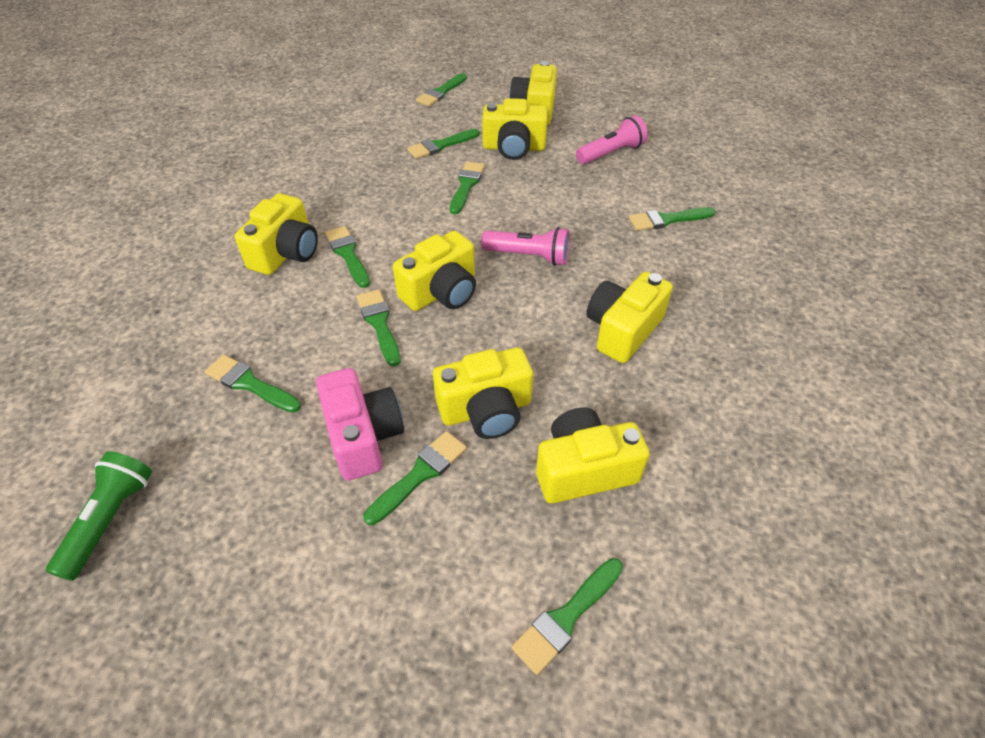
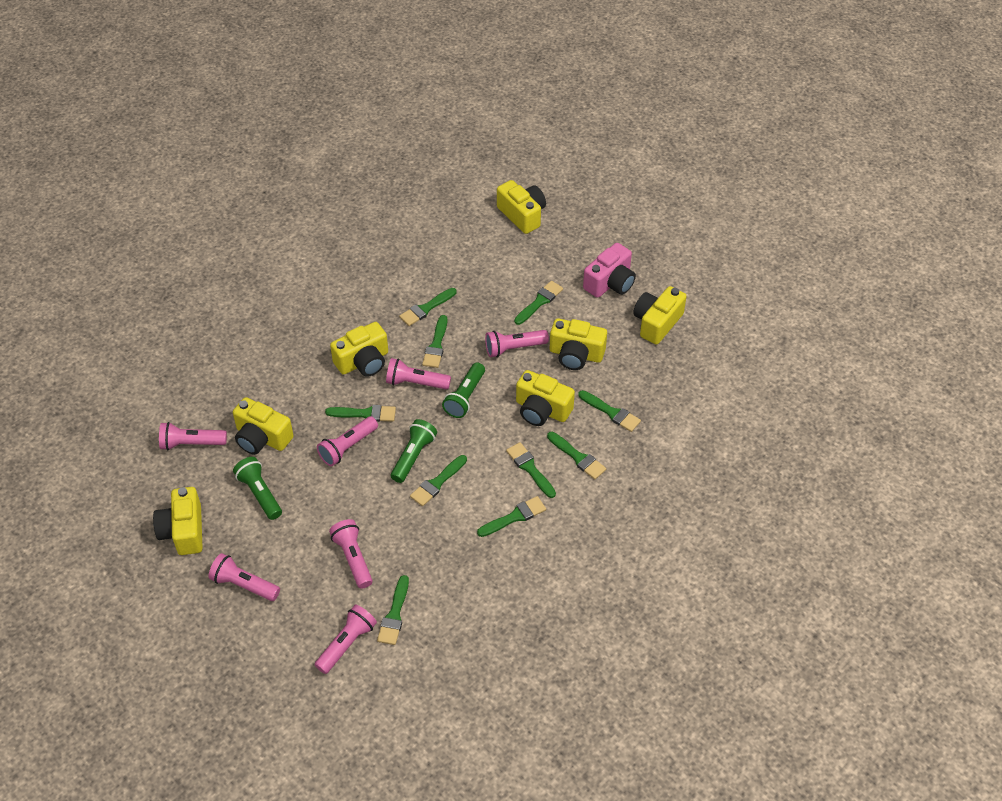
green brush: 9 -> 10
green flashlight: 1 -> 3
pink flashlight: 2 -> 7

